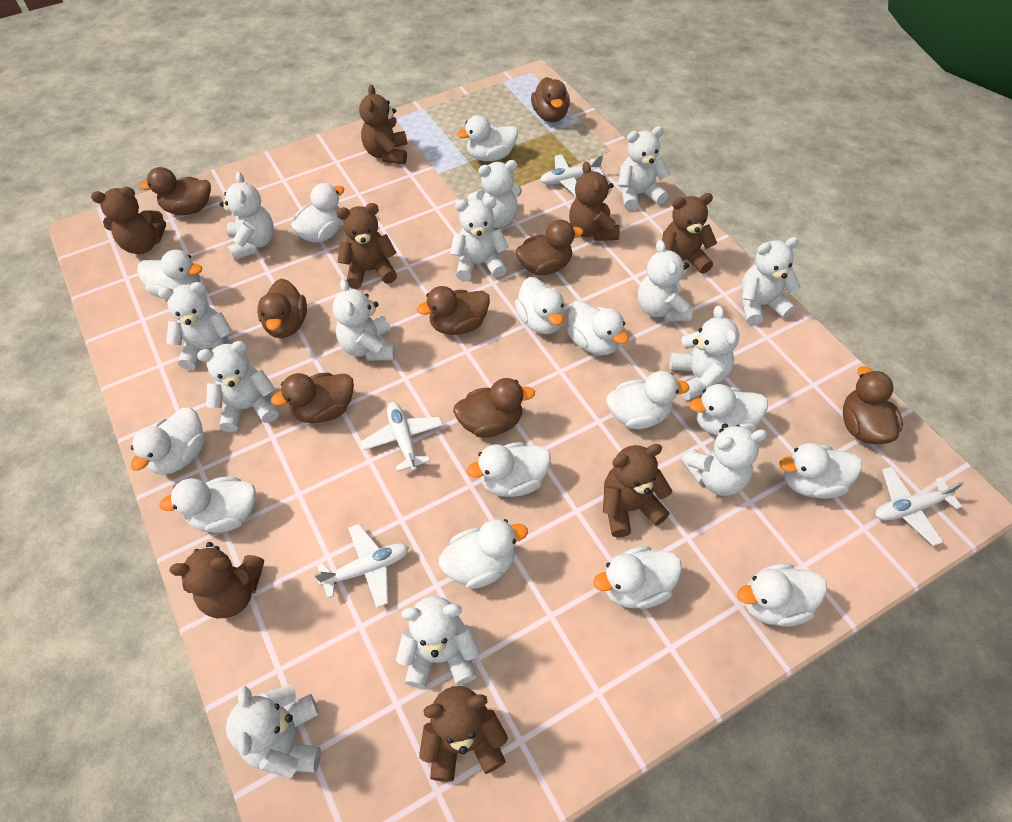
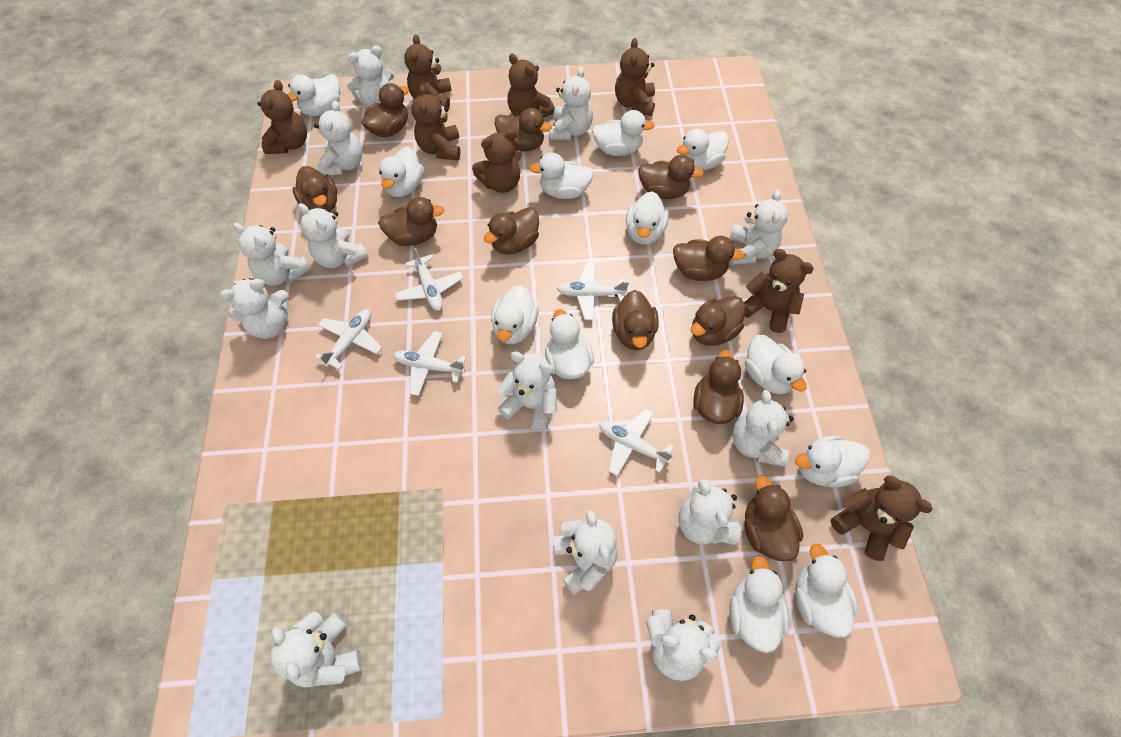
brown duck: 8 -> 11
white duck: 14 -> 12
white plane: 4 -> 5

